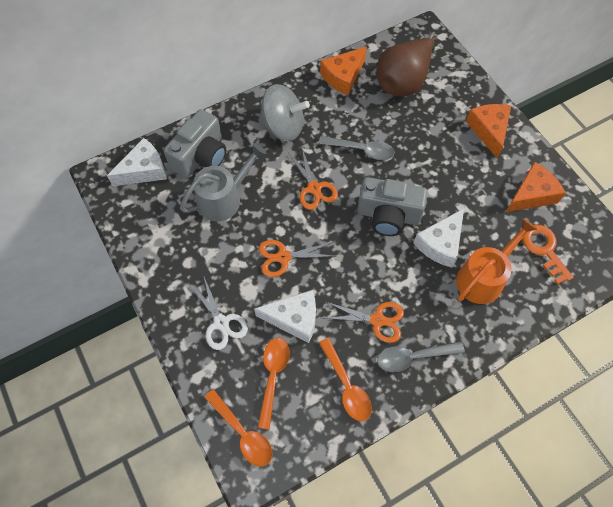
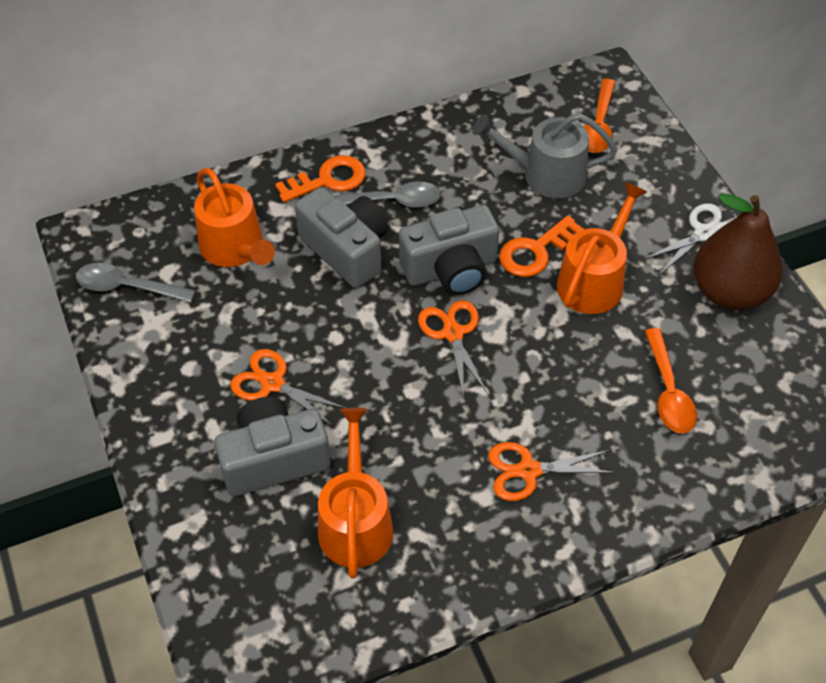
grey camera: 2 -> 3
grey spinning top: 1 -> 0
orange cheese: 3 -> 0
orange key: 1 -> 2
orange spoon: 3 -> 2
orange watering can: 1 -> 3
white cheese: 3 -> 0

